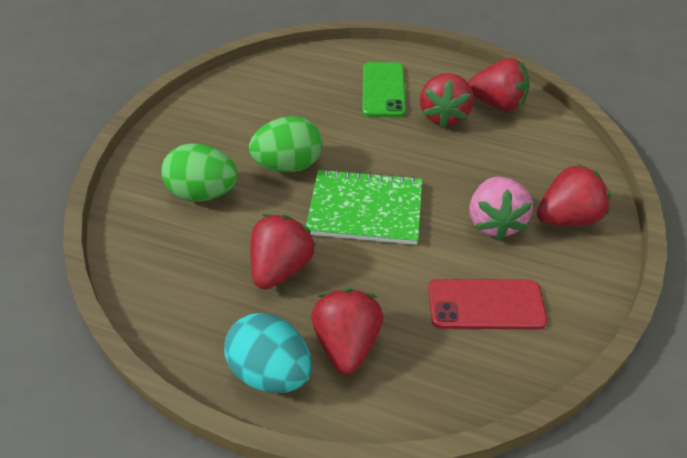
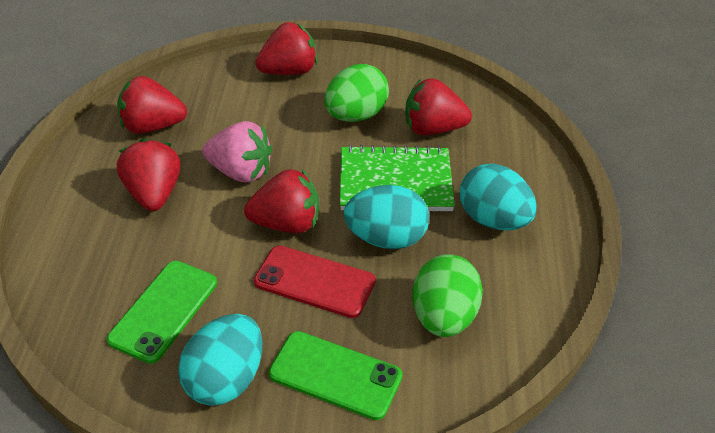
green phone: 1 -> 2
turquoise egg: 1 -> 3

